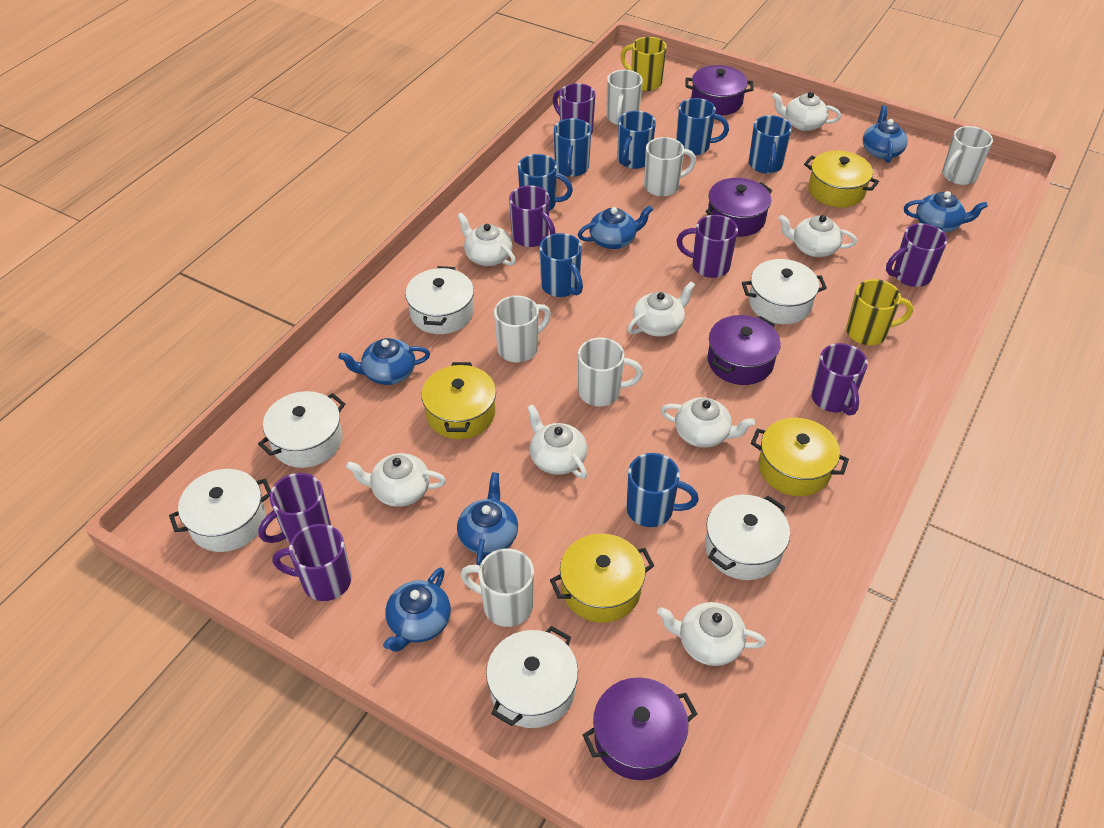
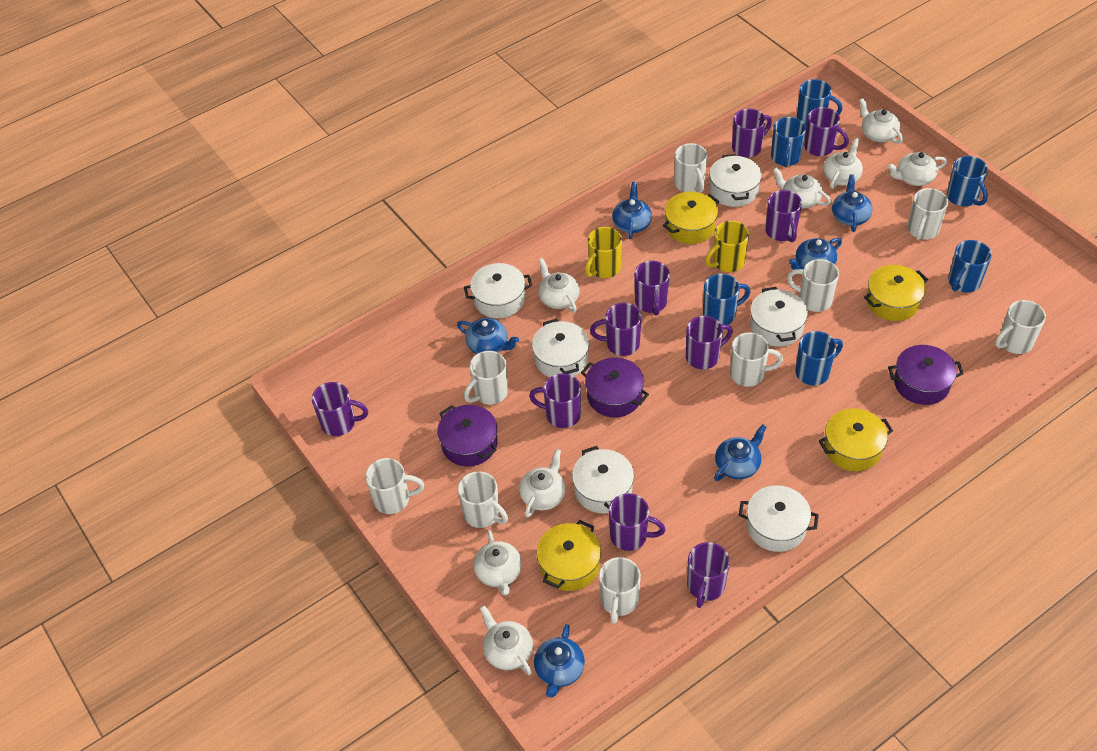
blue mug: 7 -> 6
purple mug: 7 -> 10
purple pot: 4 -> 3
white mug: 6 -> 9

